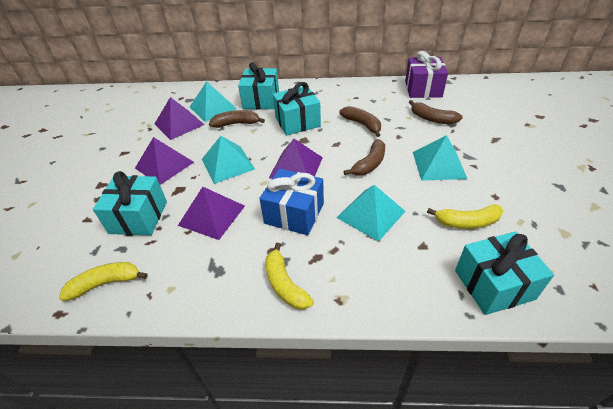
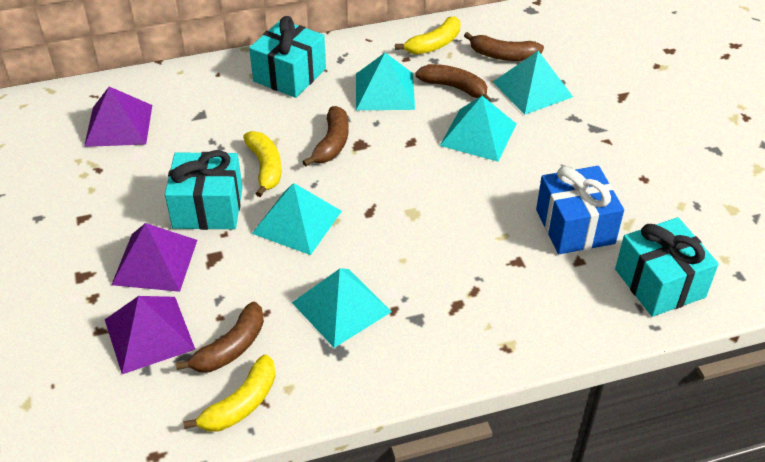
purple gift: 1 -> 0
purple pyramid: 4 -> 3
turquoise gift: 4 -> 3
turquoise pyramid: 4 -> 5

